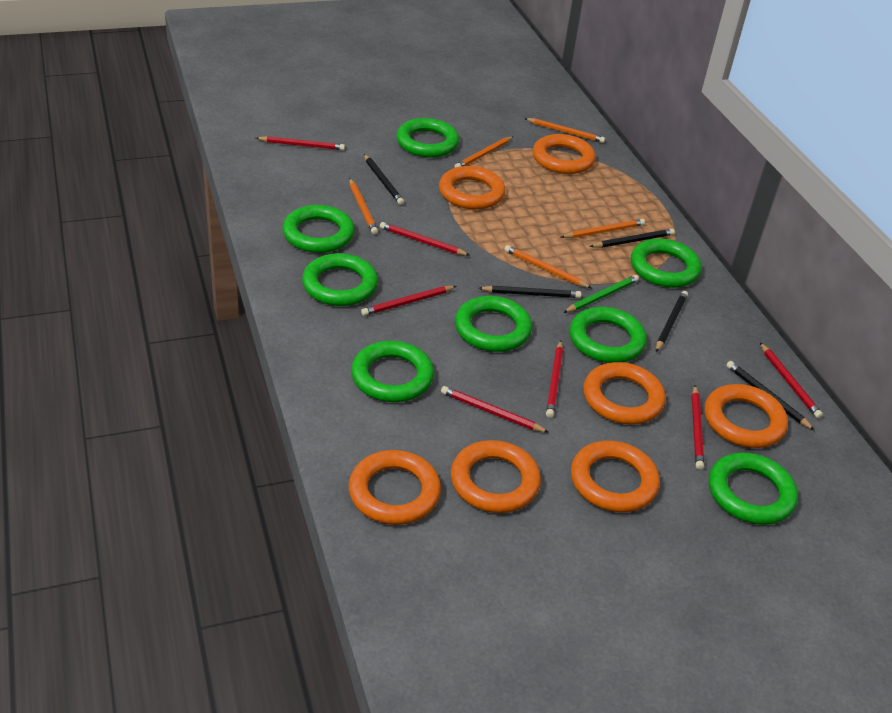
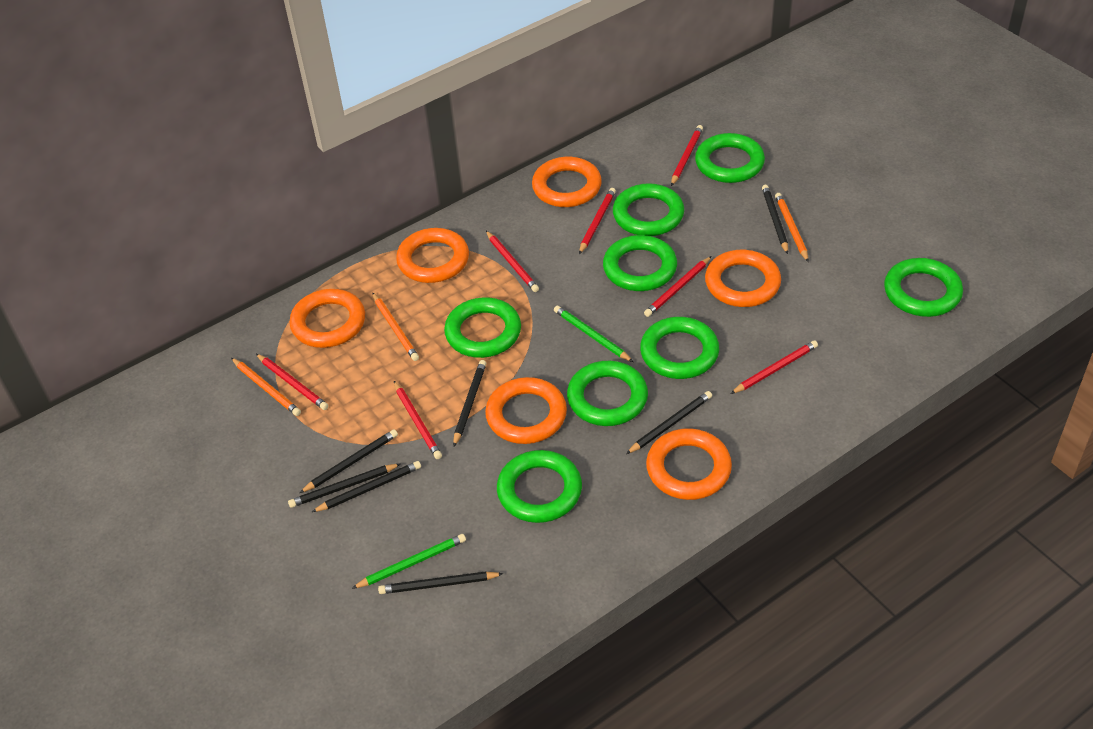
black pencil: 5 -> 7
green pencil: 1 -> 2
orange pencil: 5 -> 3
orange ring: 7 -> 6

